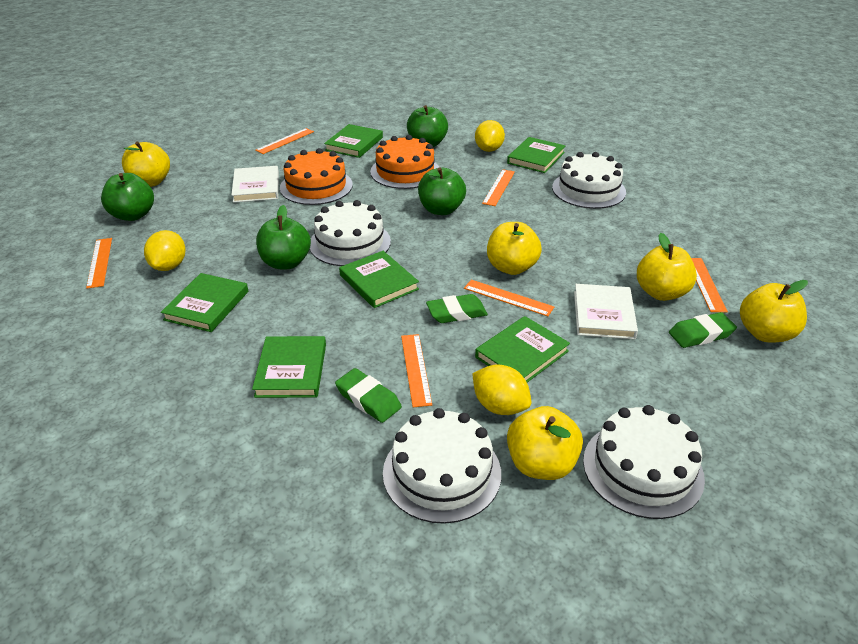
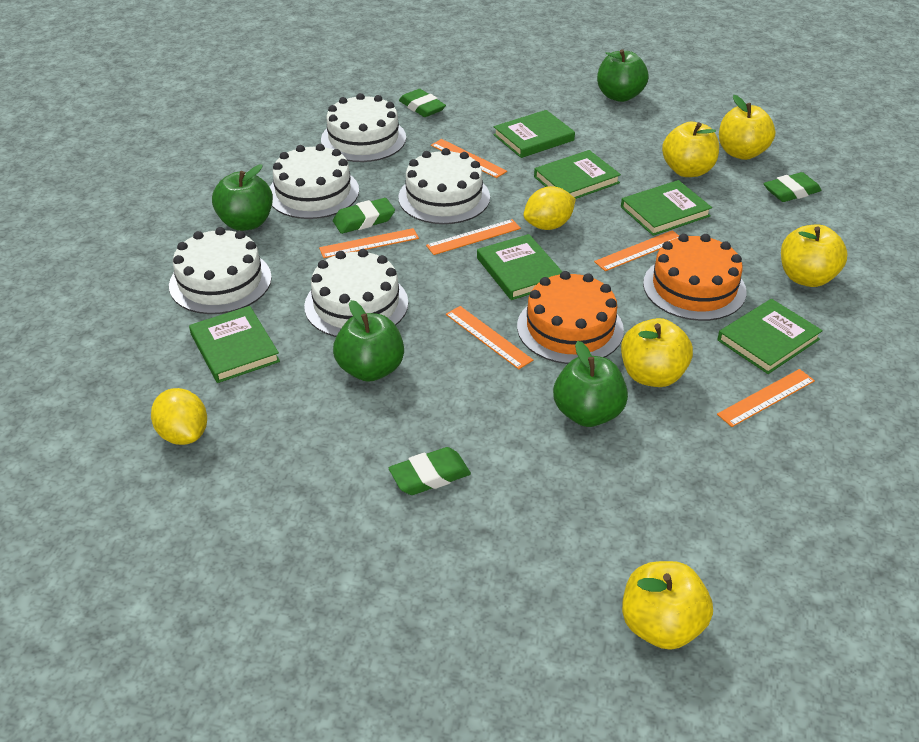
green eraser: 3 -> 4
white book: 2 -> 0
white cake: 4 -> 5
yellow lemon: 3 -> 2

